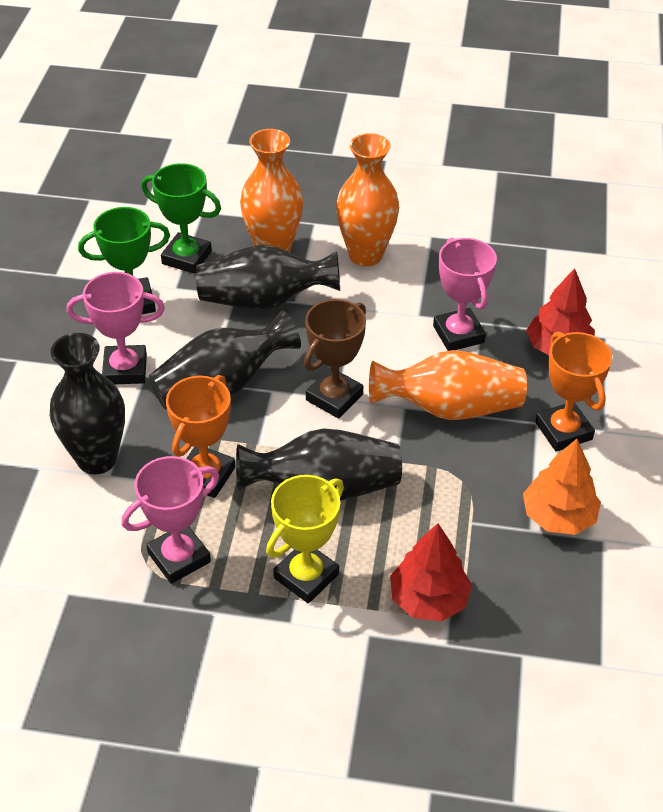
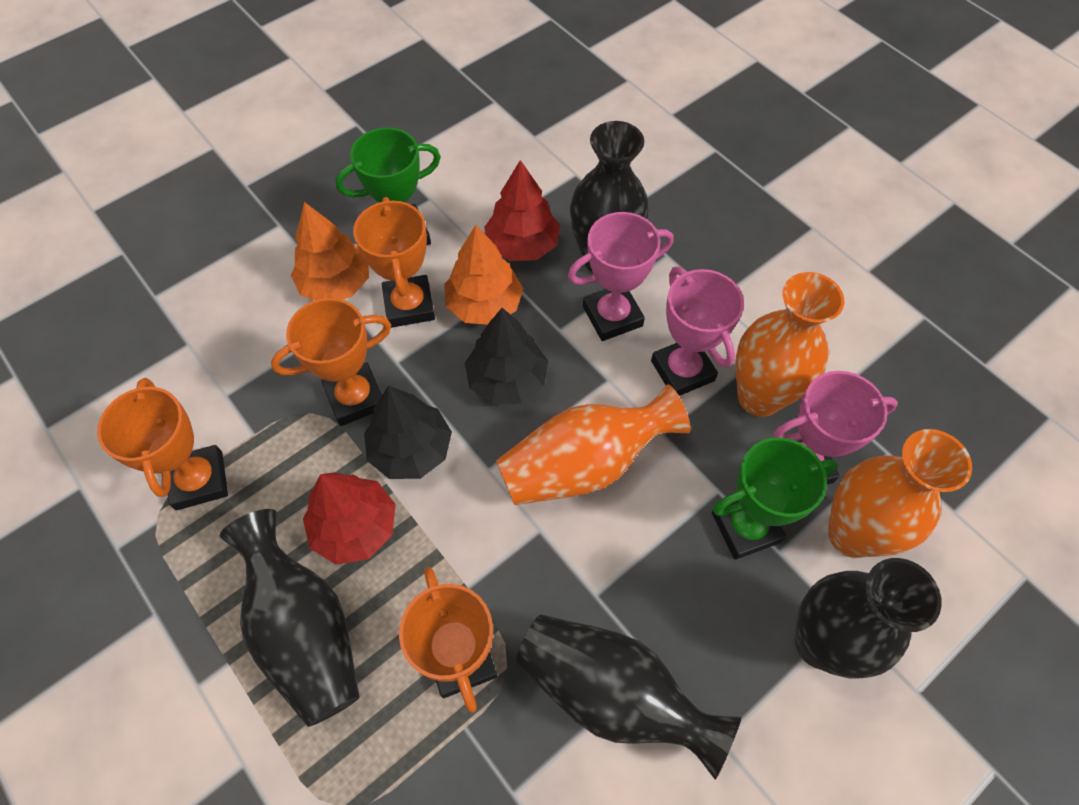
black tree: 0 -> 2
brown trophy: 1 -> 0
orange tree: 1 -> 2
orange trophy: 2 -> 4
yellow trophy: 1 -> 0

